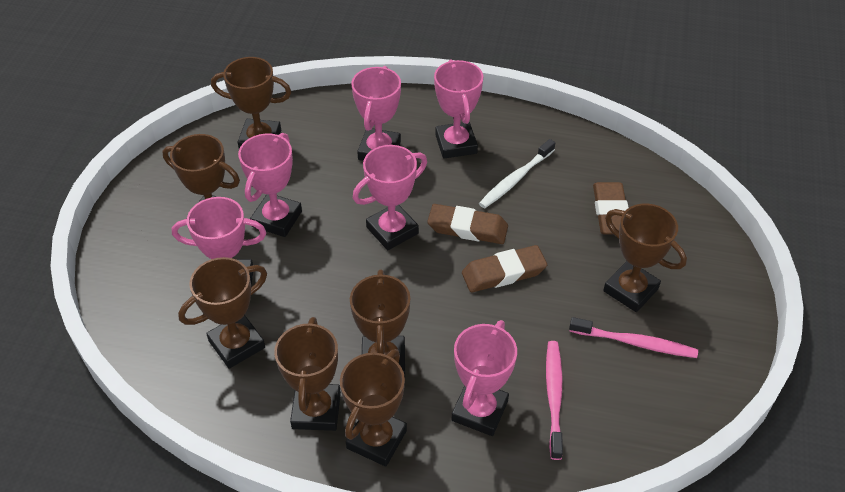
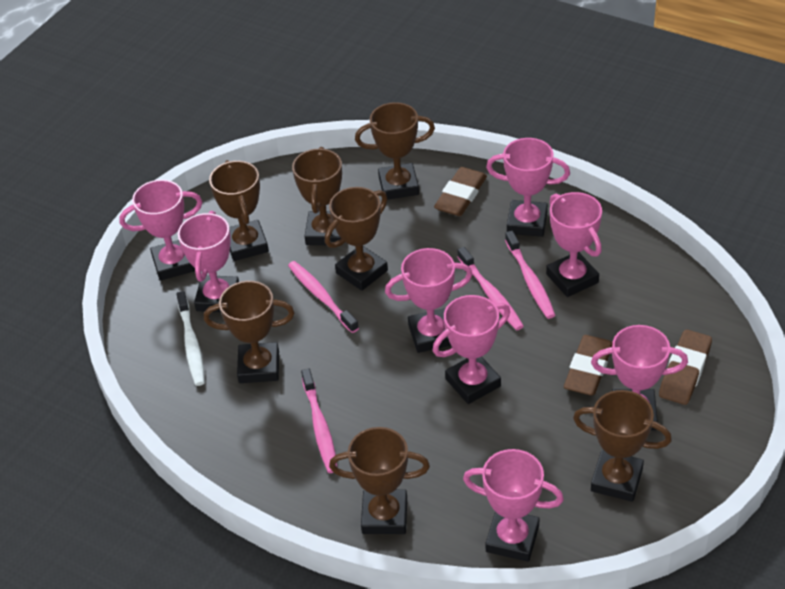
pink toothbrush: 2 -> 4
pink trophy: 6 -> 8

